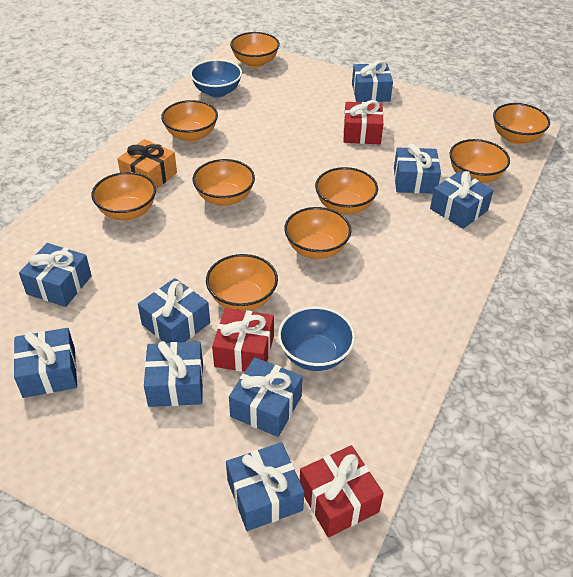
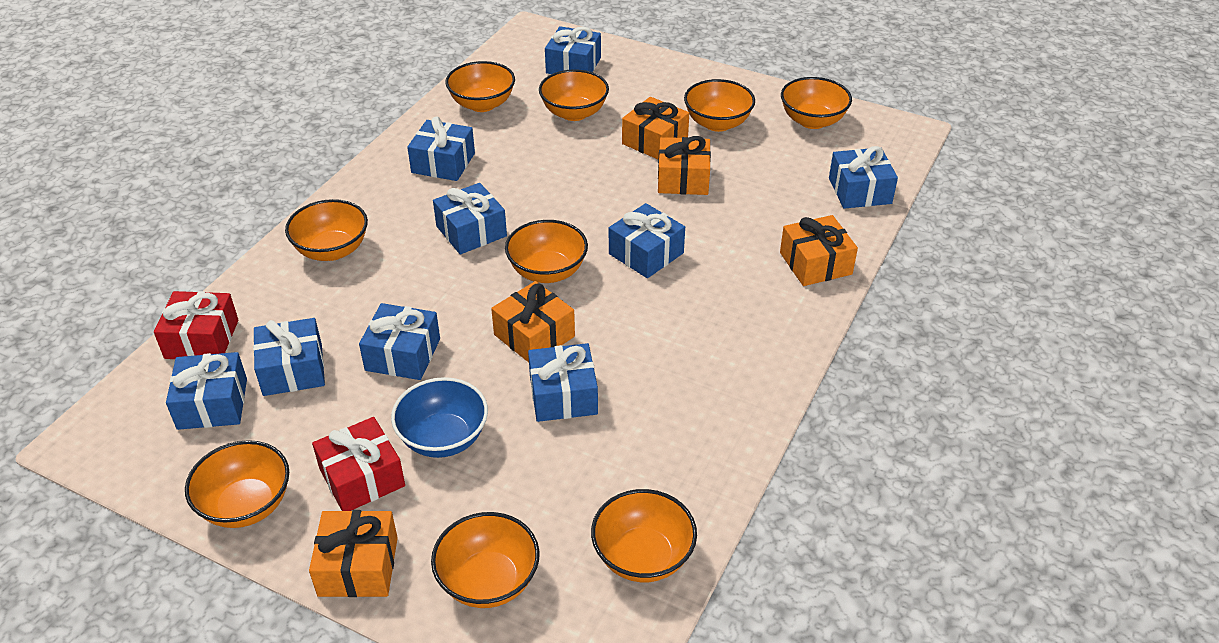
blue bowl: 2 -> 1
orange gift: 1 -> 5
red gift: 3 -> 2

